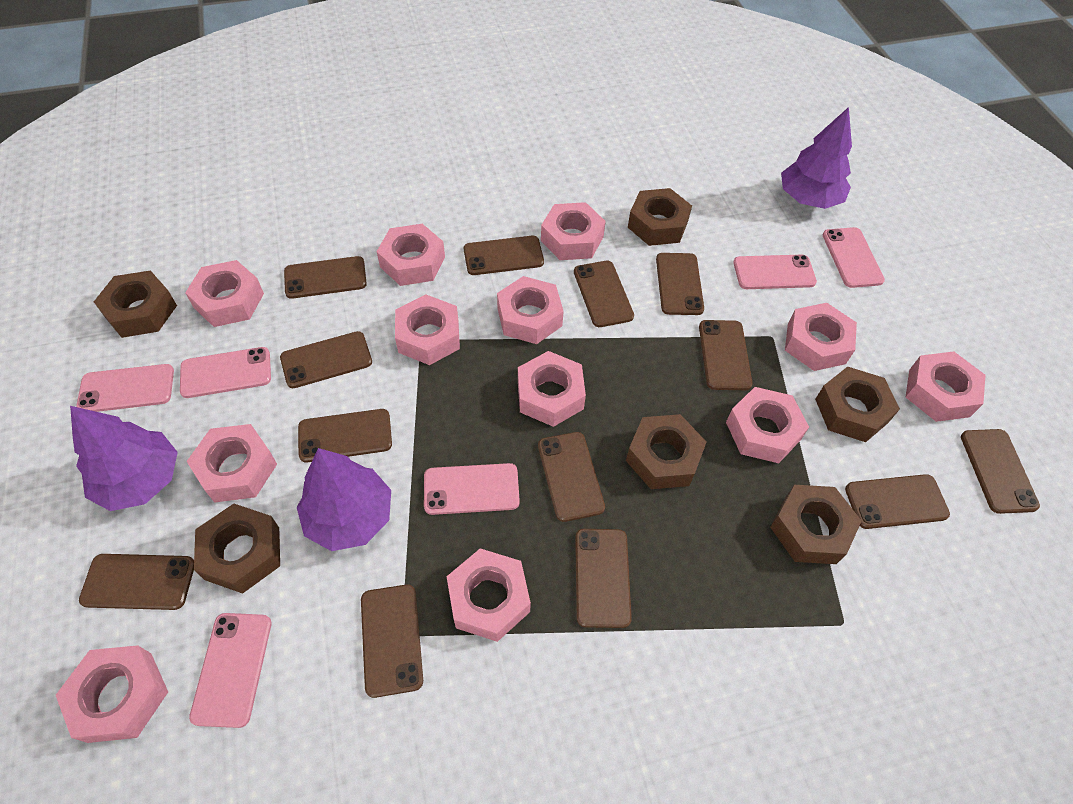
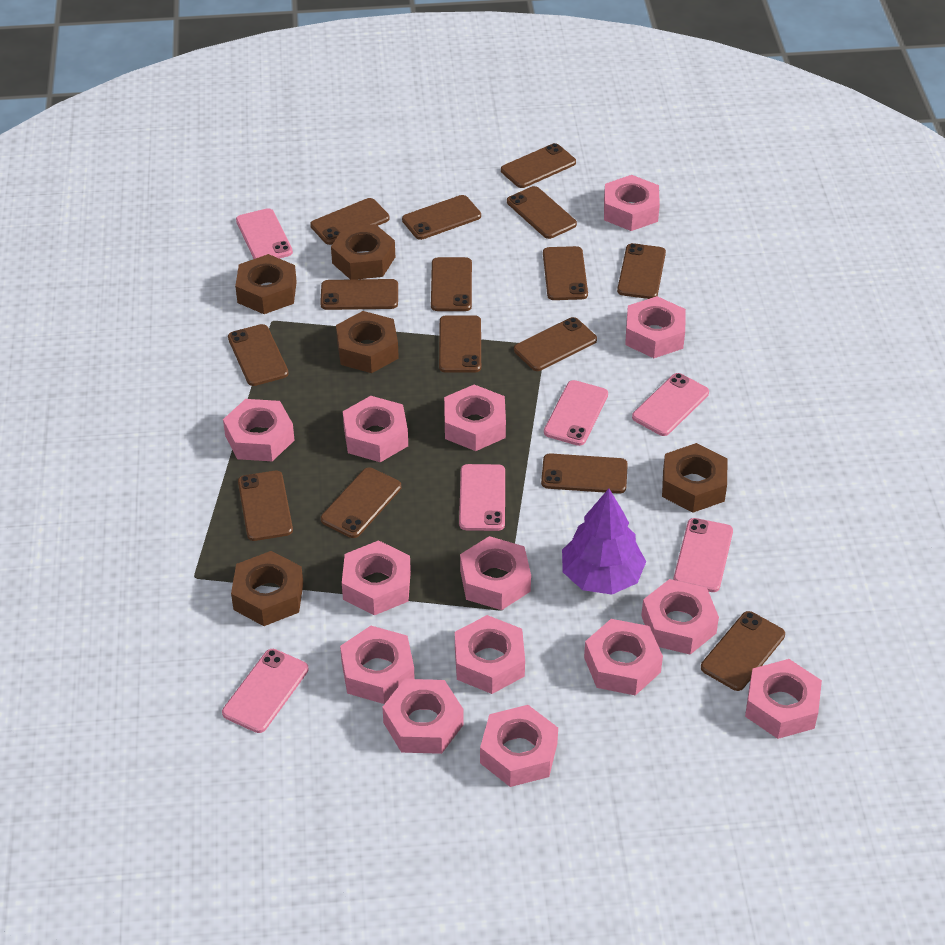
brown nut: 6 -> 5
brown phone: 13 -> 15
pink nut: 12 -> 14
purple tree: 3 -> 1

